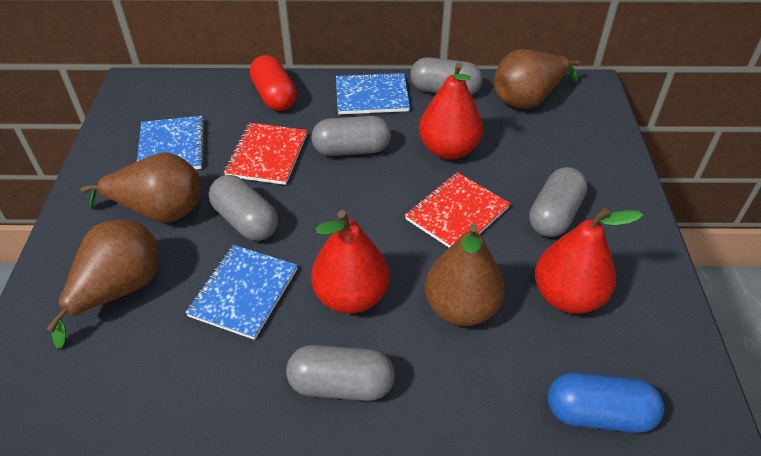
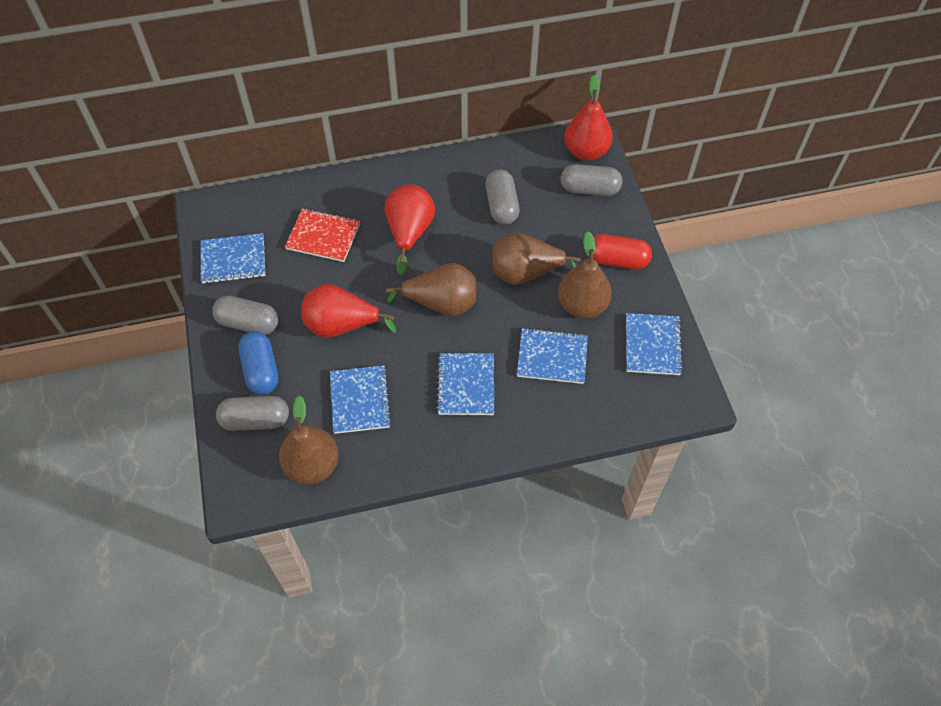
blue notebook: 3 -> 5
grey capsule: 5 -> 4
red notebook: 2 -> 1

